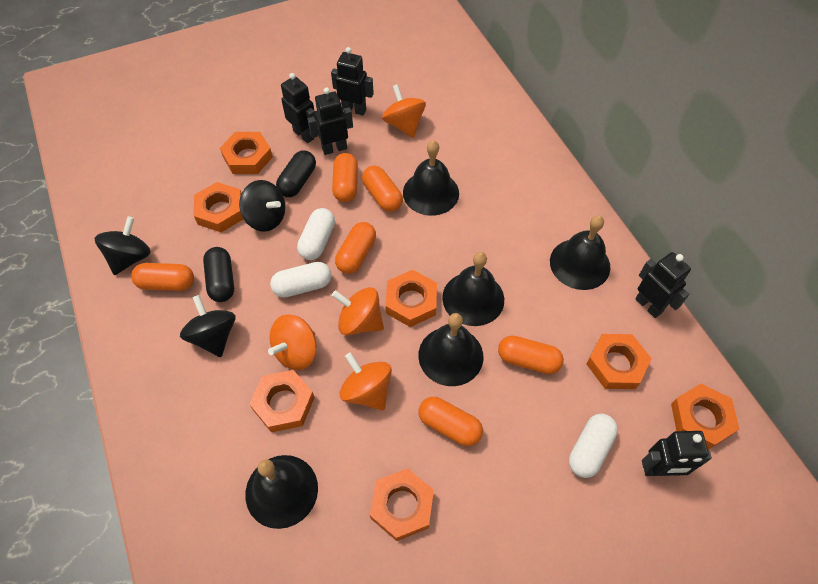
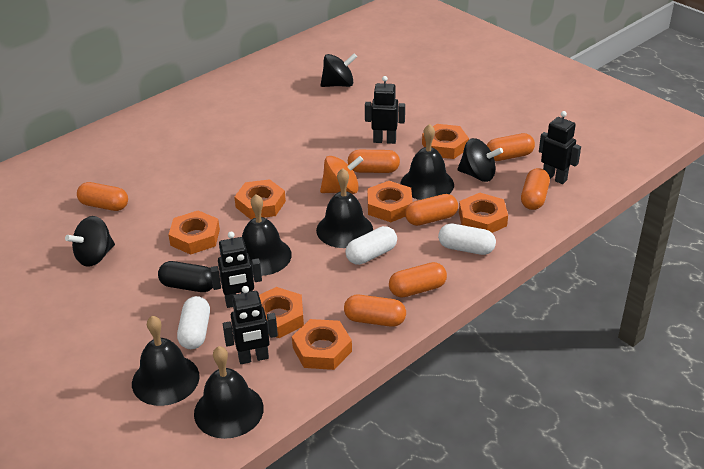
black capsule: 2 -> 1
black robot: 5 -> 4
orange capsule: 6 -> 7
orange spinning top: 4 -> 1

